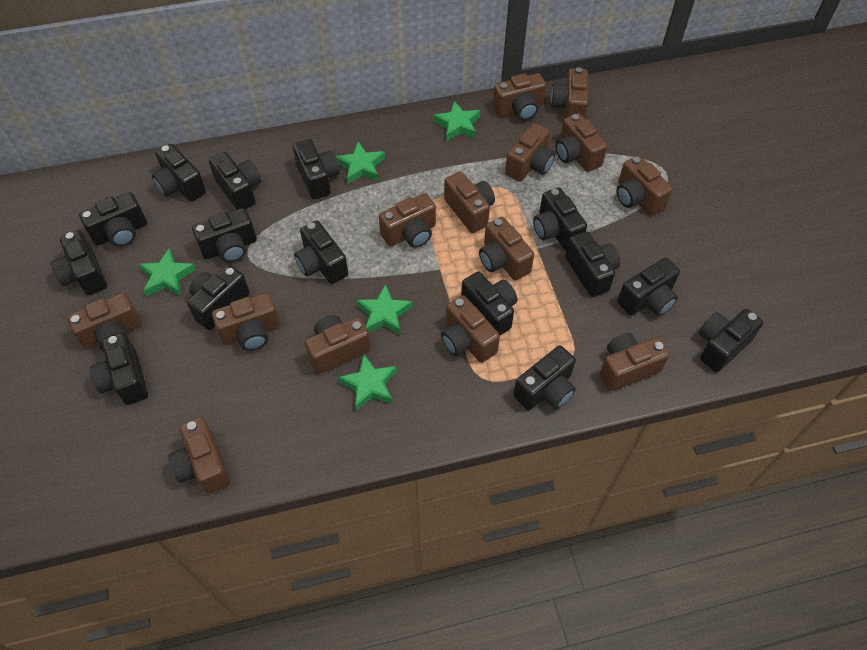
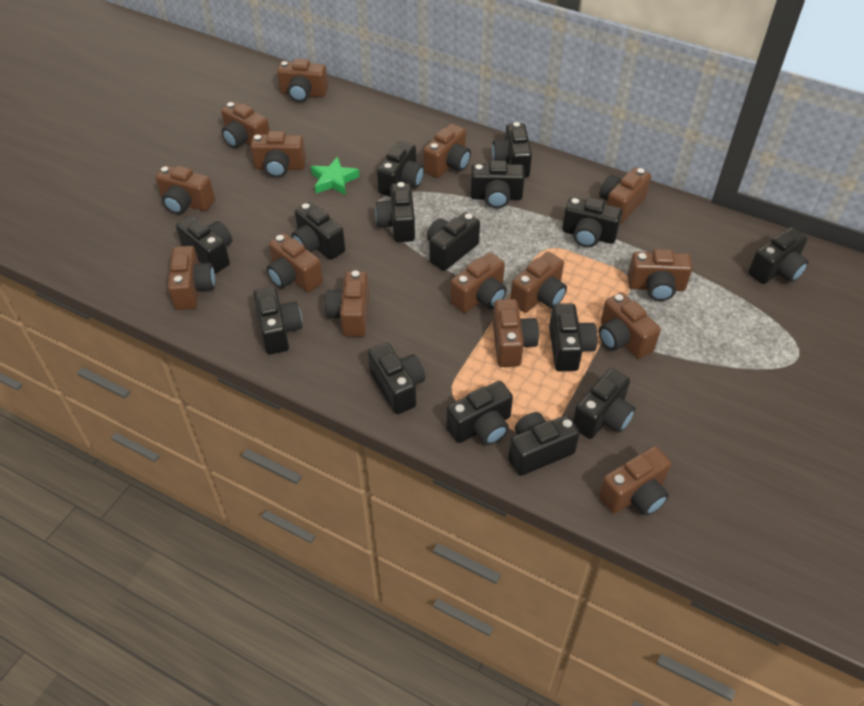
brown camera: 14 -> 15
green star: 5 -> 1

